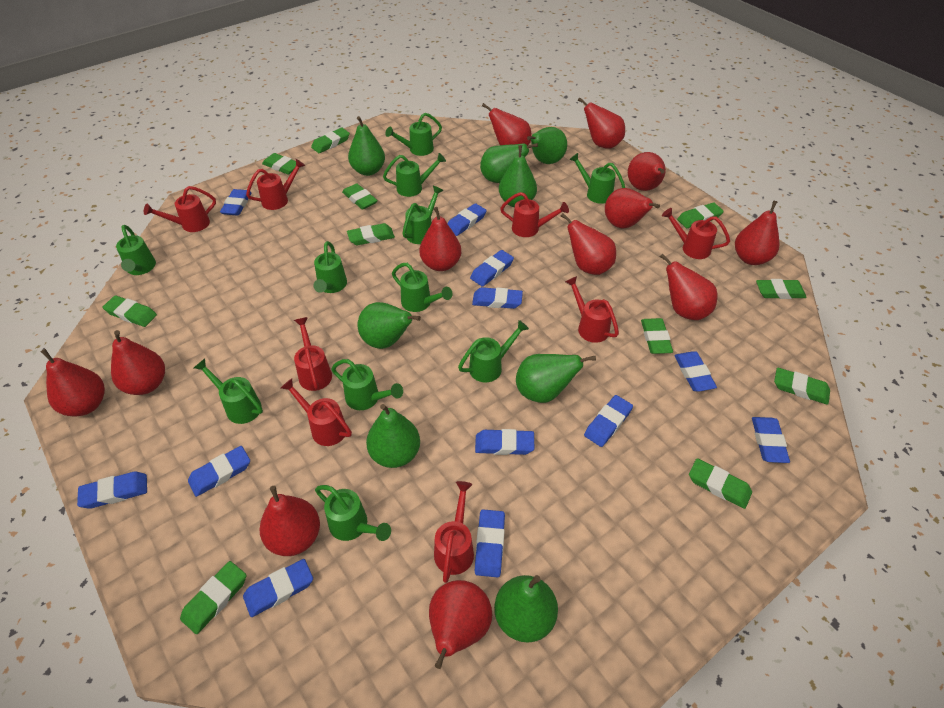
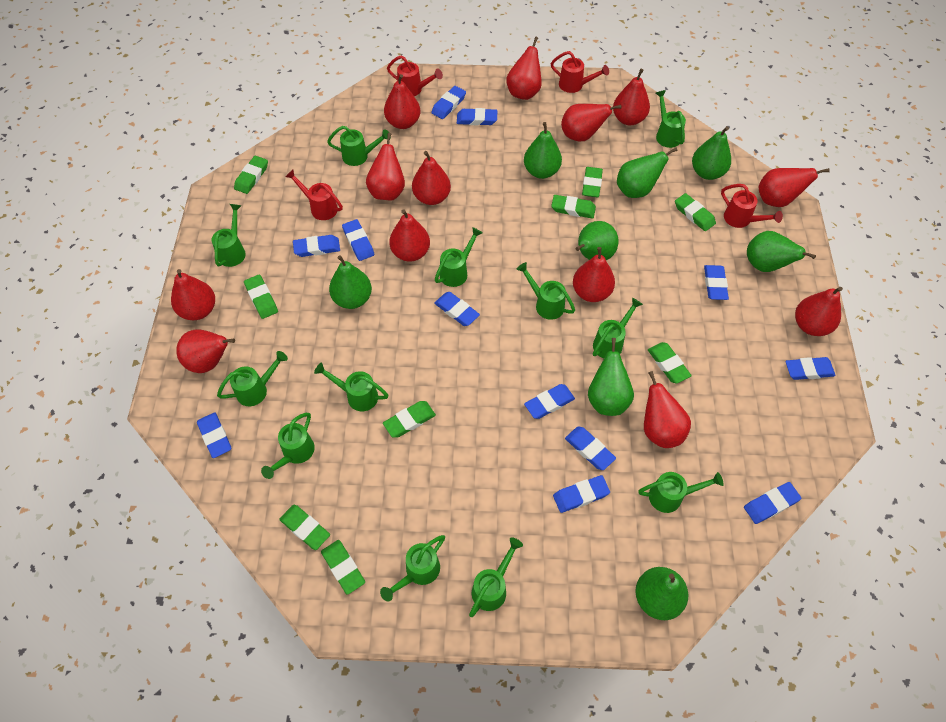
green eraser: 11 -> 9
green watering can: 11 -> 12
red pear: 12 -> 13
red watering can: 8 -> 4

